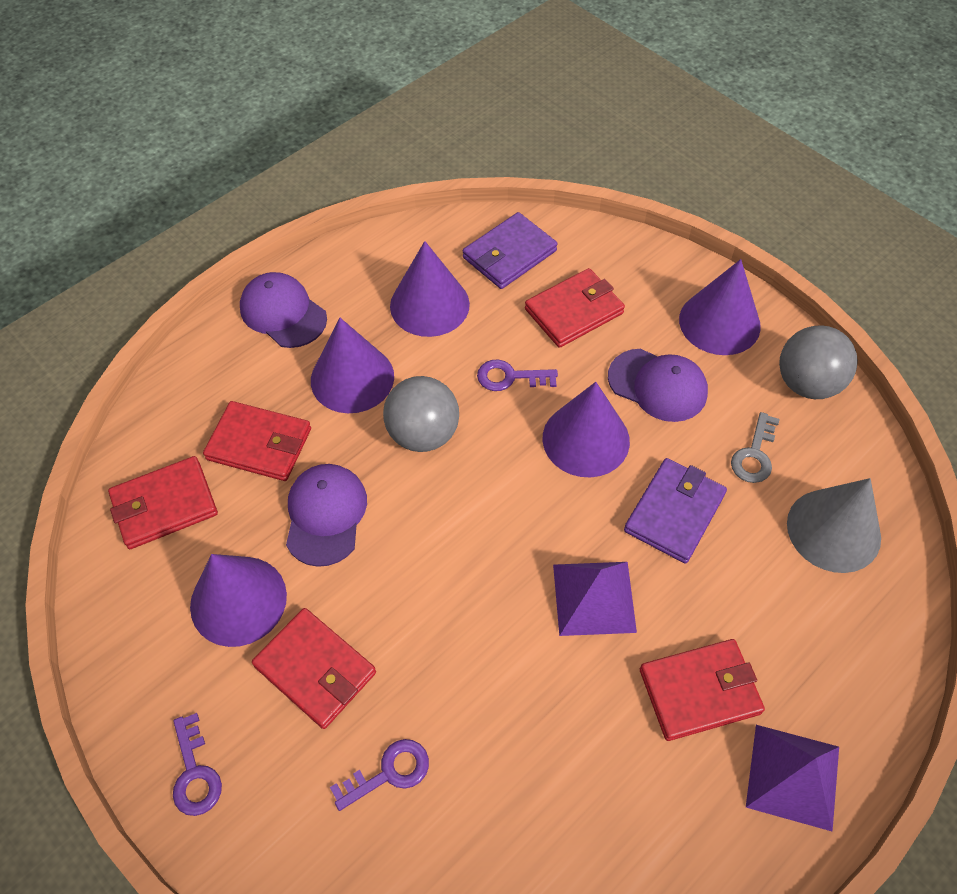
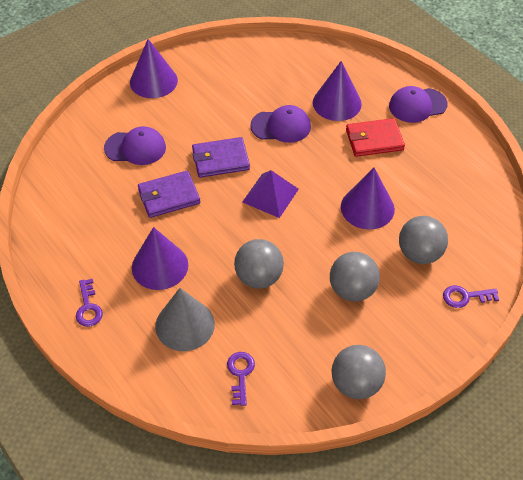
grey ball: 2 -> 4
grey key: 1 -> 0
purple cone: 5 -> 4
purple pyramid: 2 -> 1
red wallet: 5 -> 1

